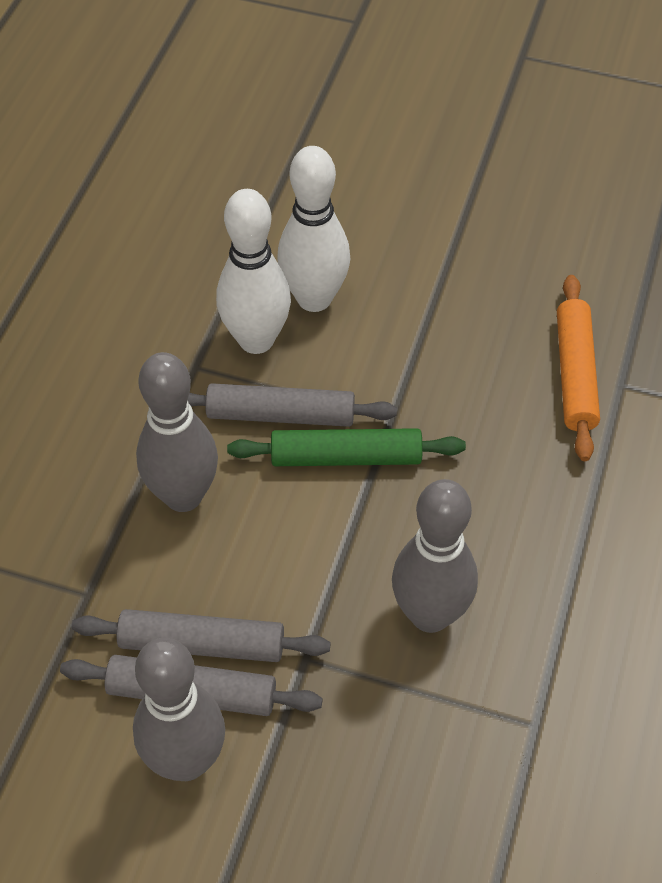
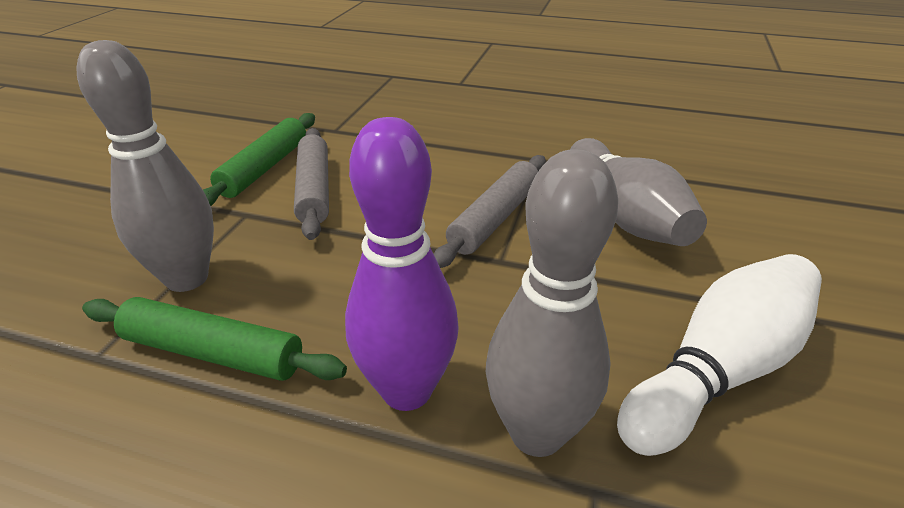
green rolling pin: 1 -> 2
grey rolling pin: 3 -> 2
orange rolling pin: 1 -> 0
purple bowling pin: 0 -> 1
white bowling pin: 2 -> 1

